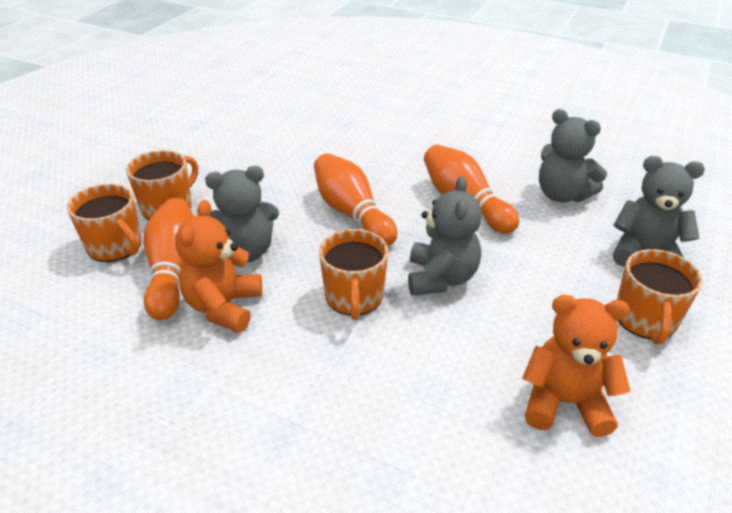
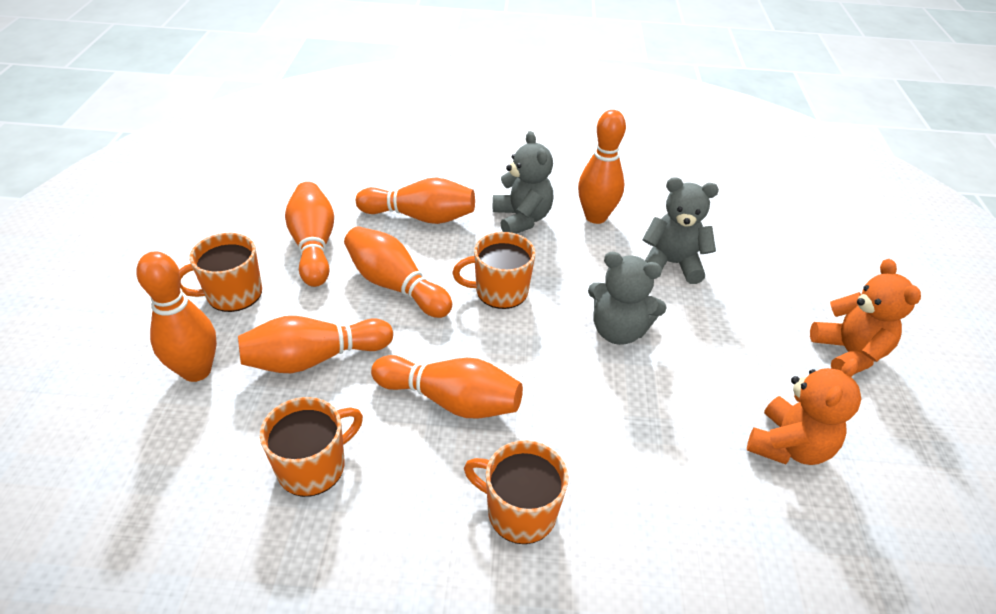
grey teddy bear: 4 -> 3
orange bowling pin: 3 -> 7

